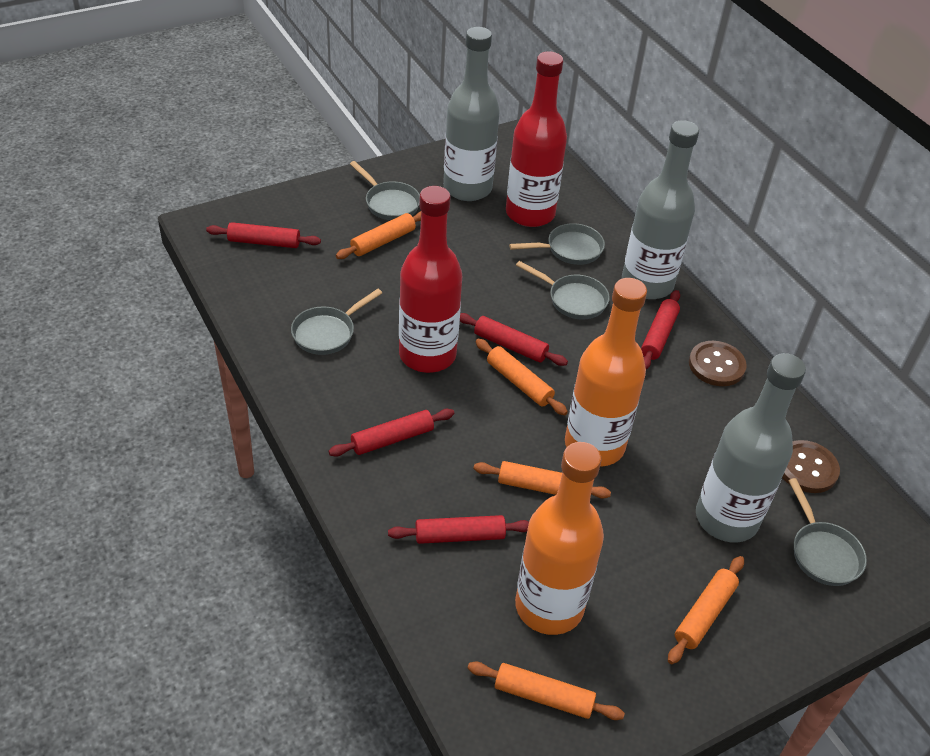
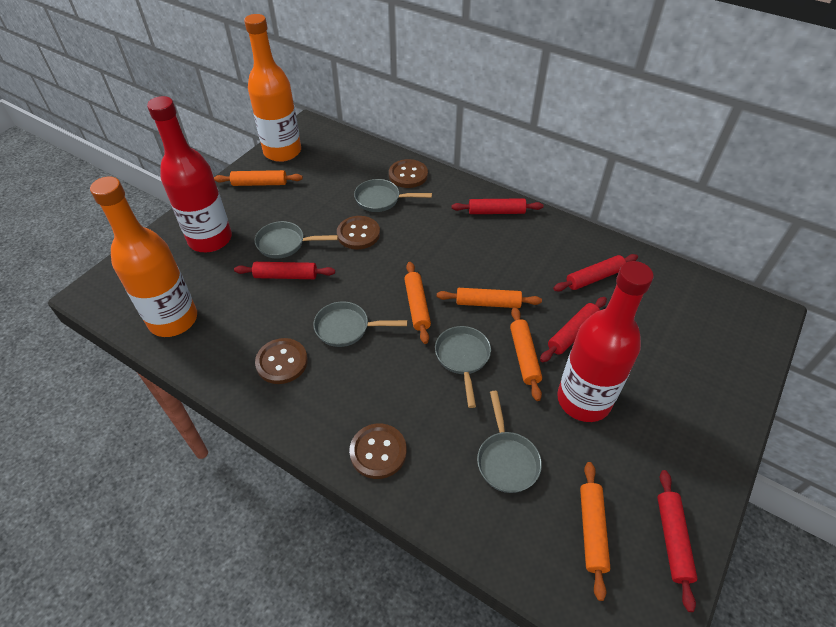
brown button: 2 -> 4
grey bottle: 3 -> 0

